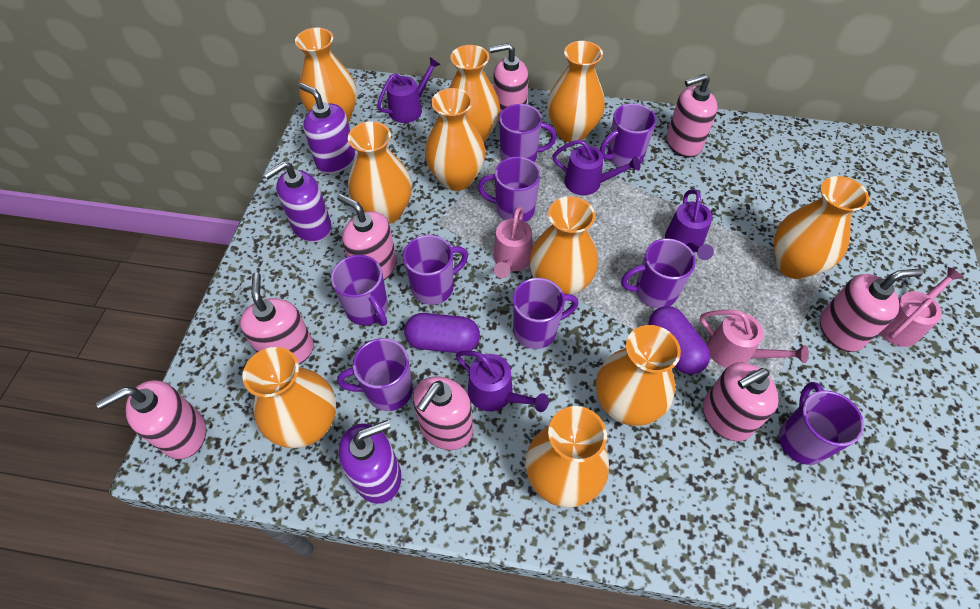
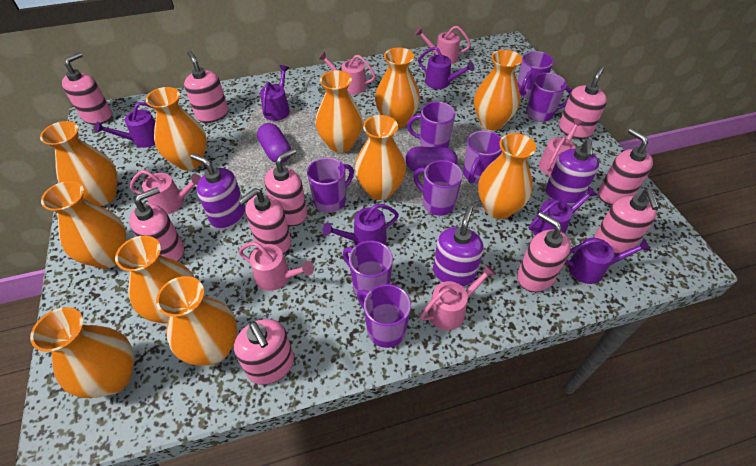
orange vase: 10 -> 11
pink soap dispenser: 8 -> 10
pink watering can: 3 -> 6
purple mug: 9 -> 8
purple watering can: 4 -> 6

